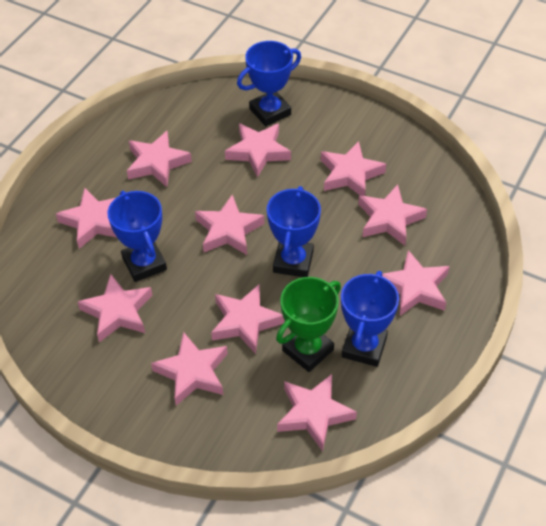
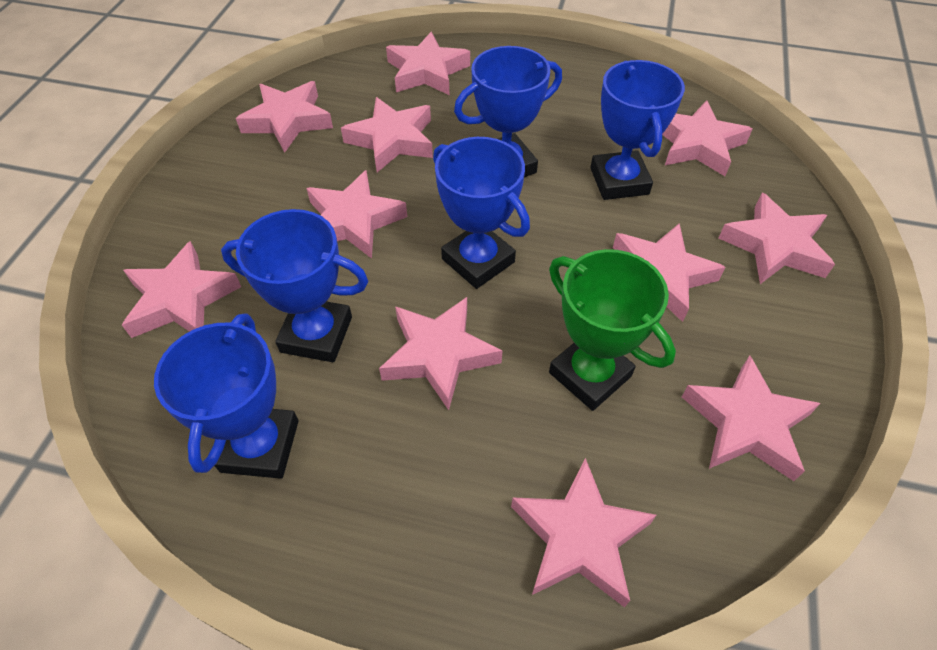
blue trophy: 4 -> 5

